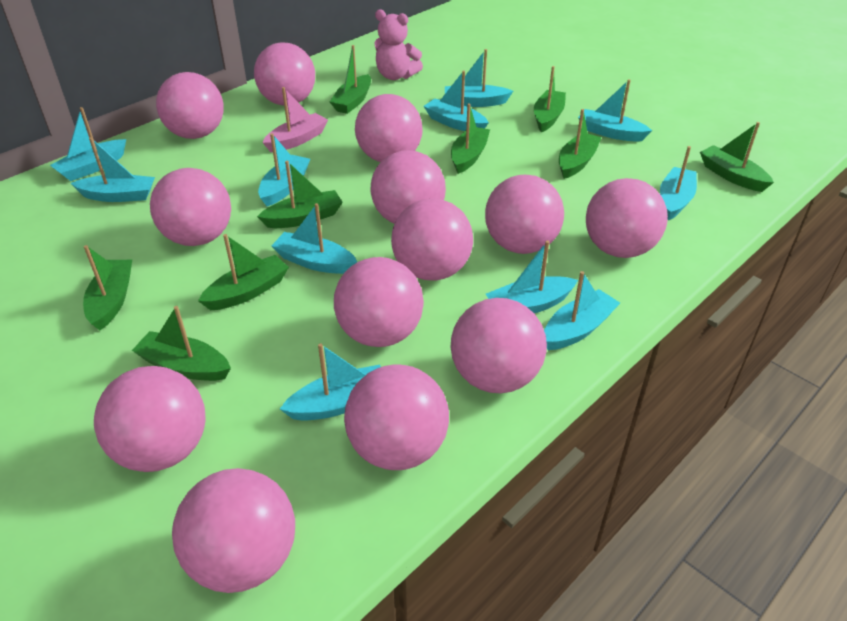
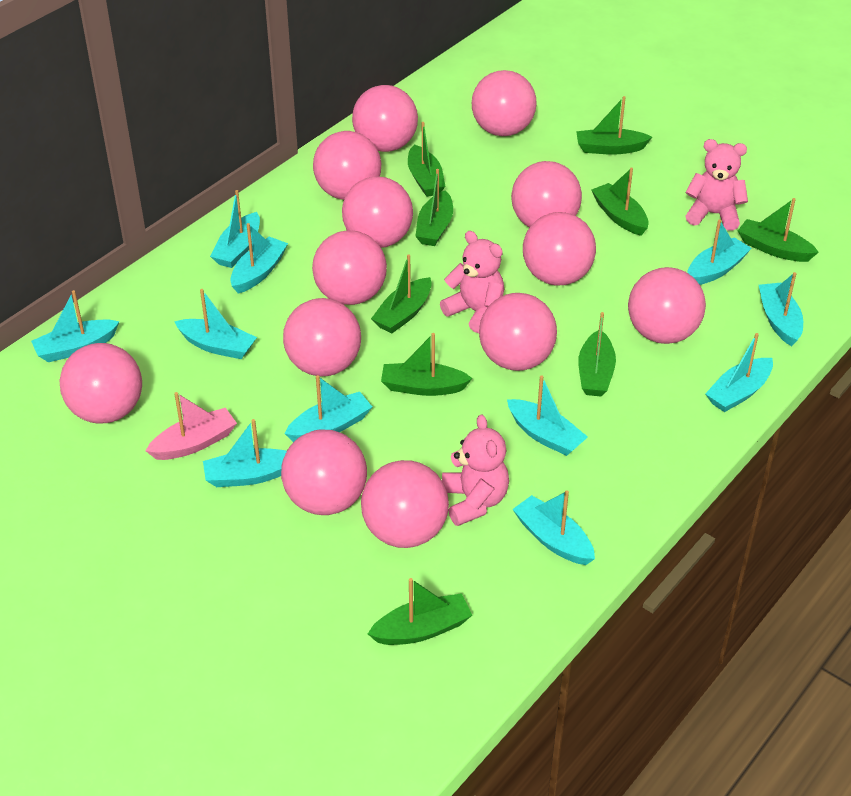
pink teddy bear: 1 -> 3

